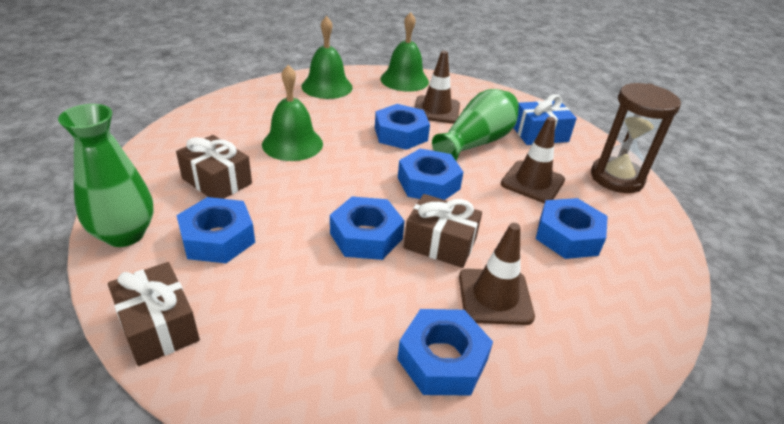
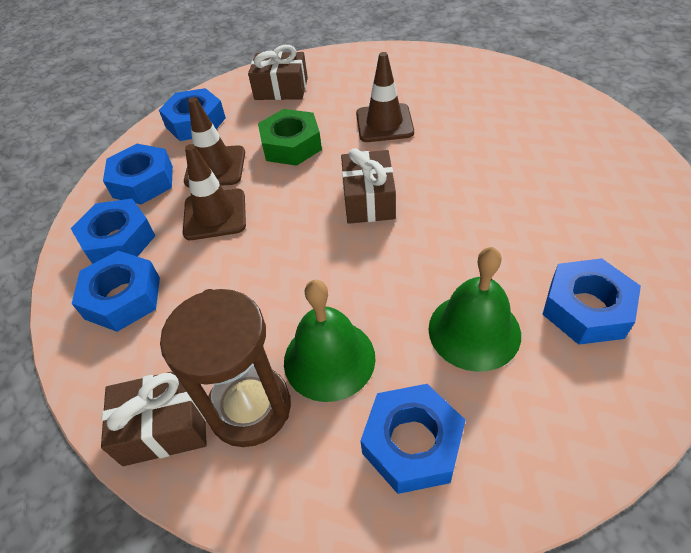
blue gift: 1 -> 0
green bell: 3 -> 2
green nut: 0 -> 1
green vase: 2 -> 0

